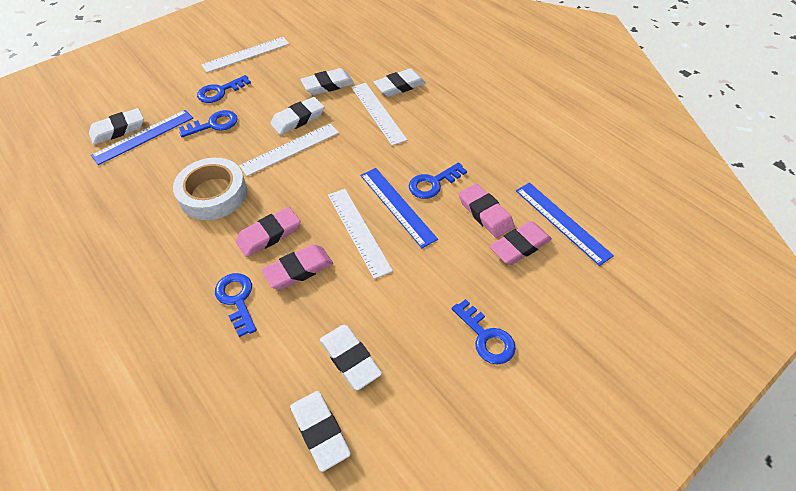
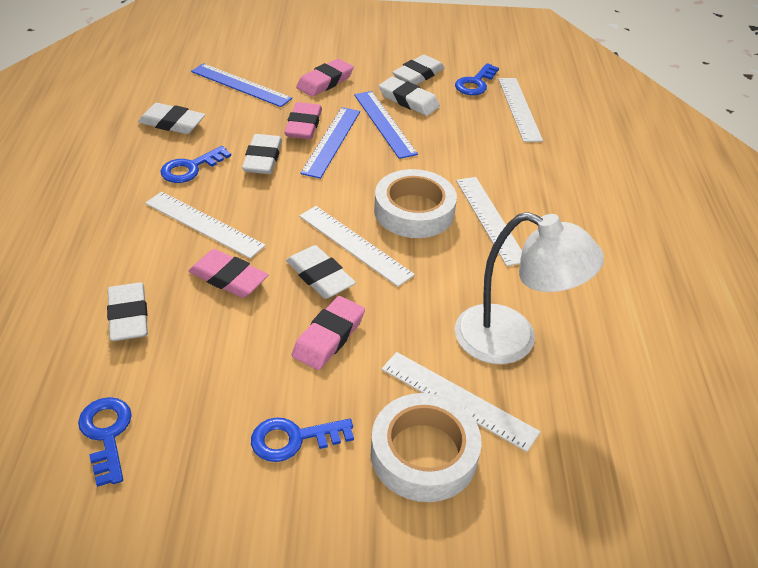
blue key: 5 -> 4
white lamp: 0 -> 1
white ruler: 4 -> 5
white tape: 1 -> 2

